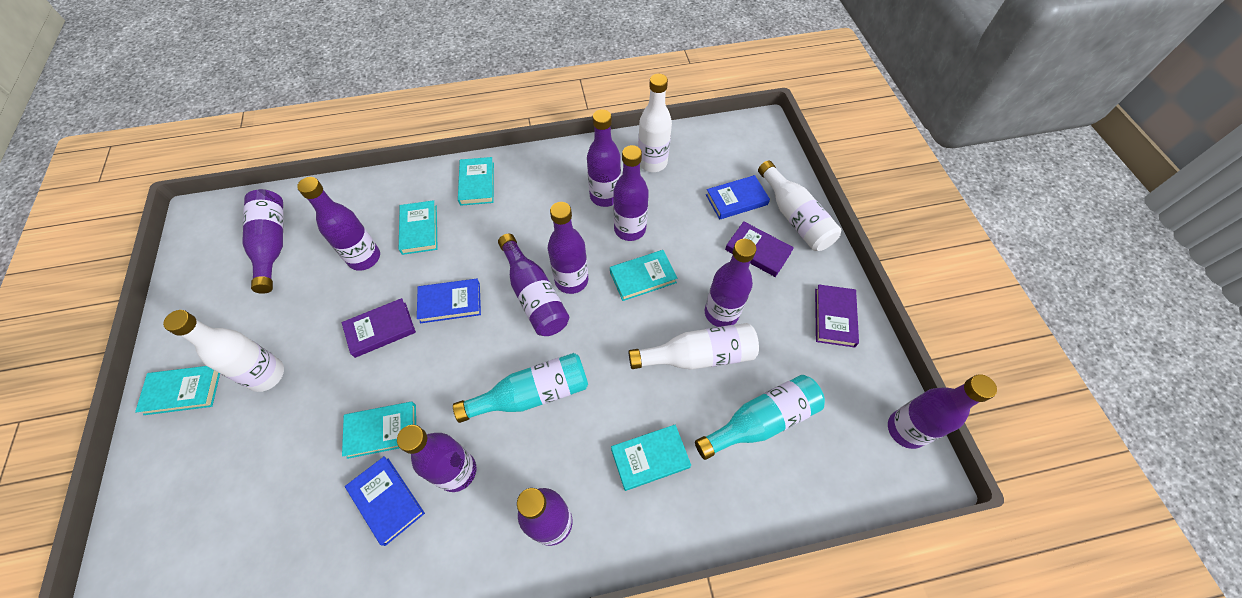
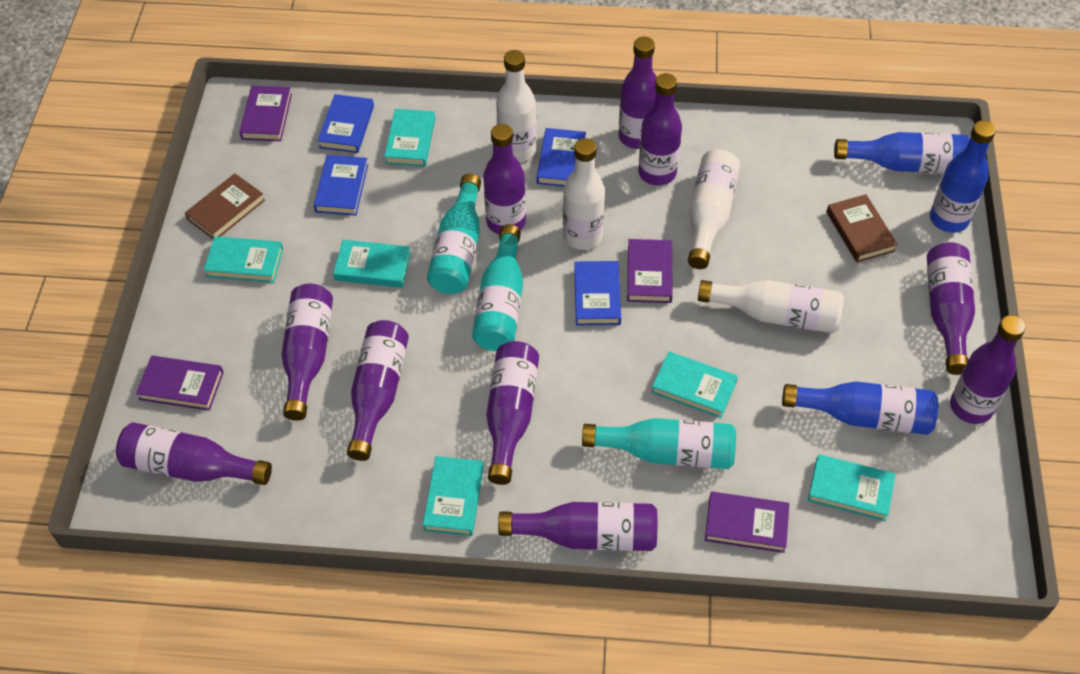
blue book: 3 -> 4
blue bottle: 0 -> 3
brown book: 0 -> 2
purple book: 3 -> 4
turquoise bottle: 2 -> 3

